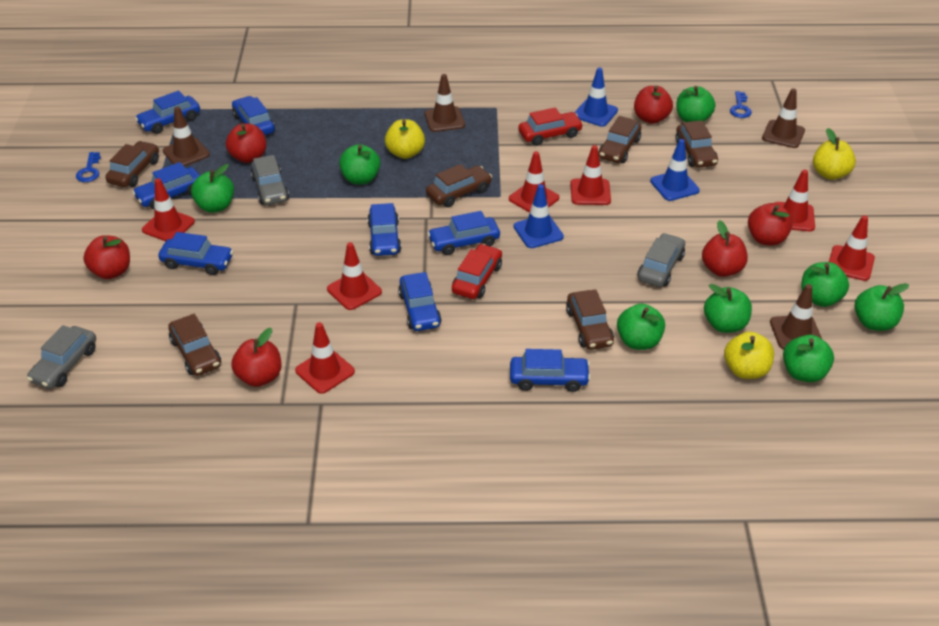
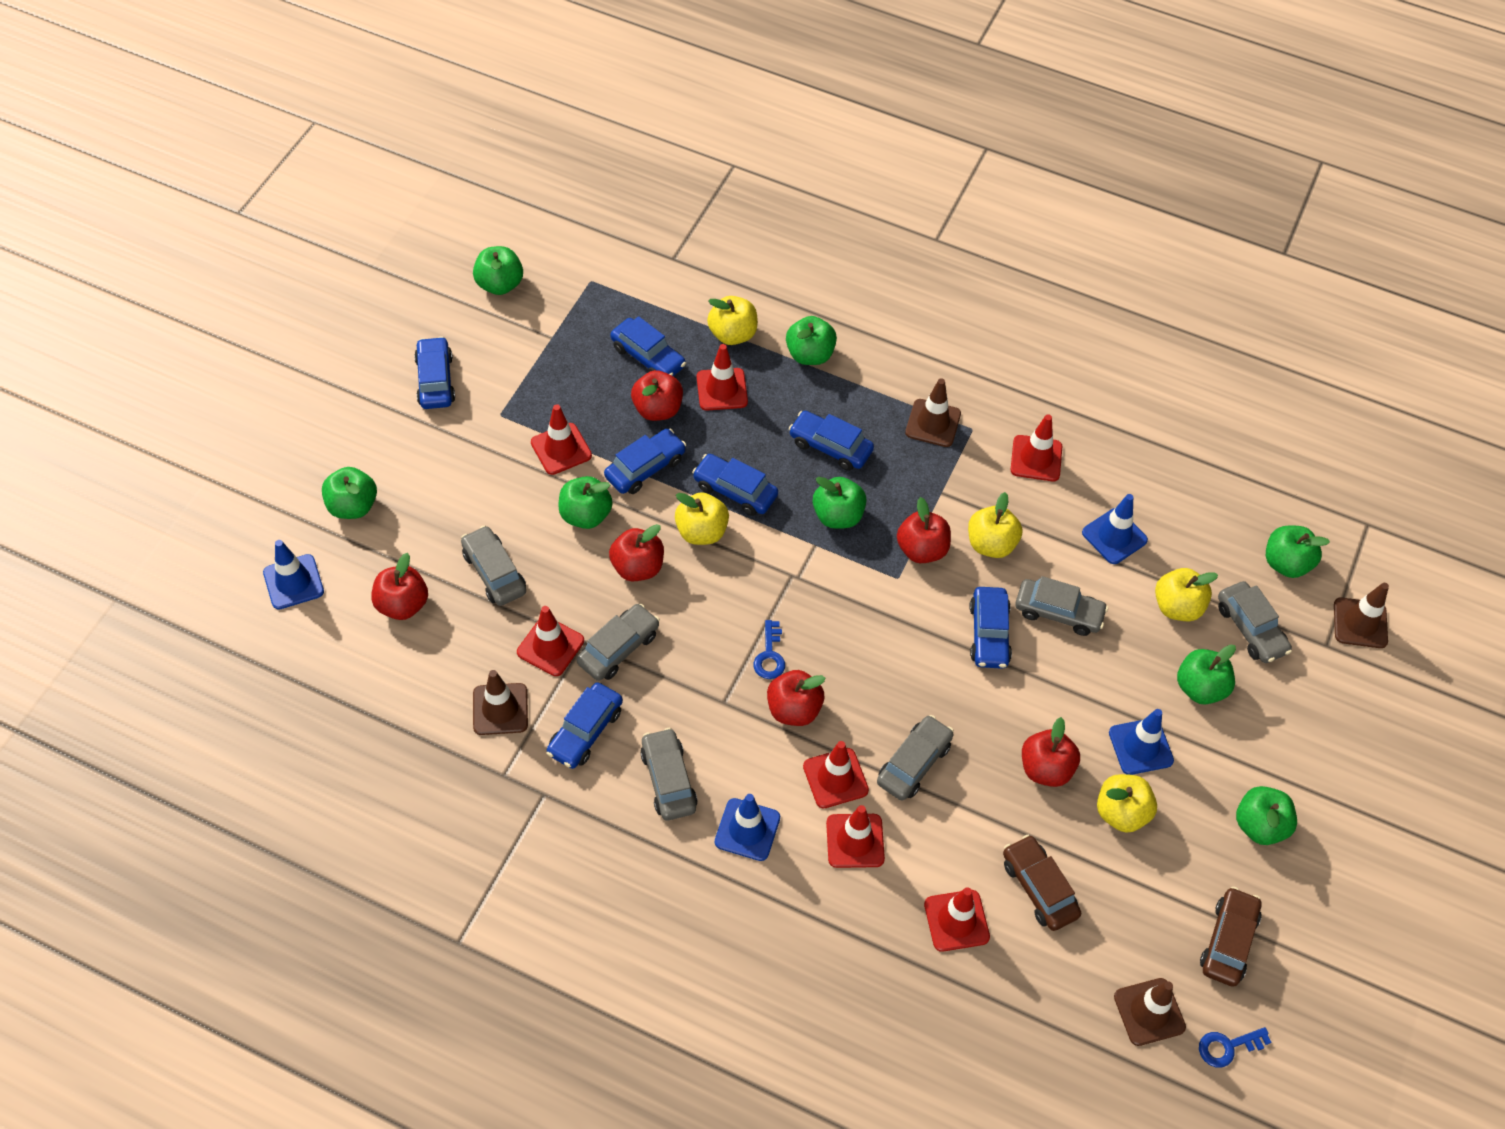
blue car: 8 -> 7
blue traffic cone: 3 -> 4
brown car: 6 -> 2
grey car: 3 -> 6
red car: 2 -> 0
yellow apple: 3 -> 5

